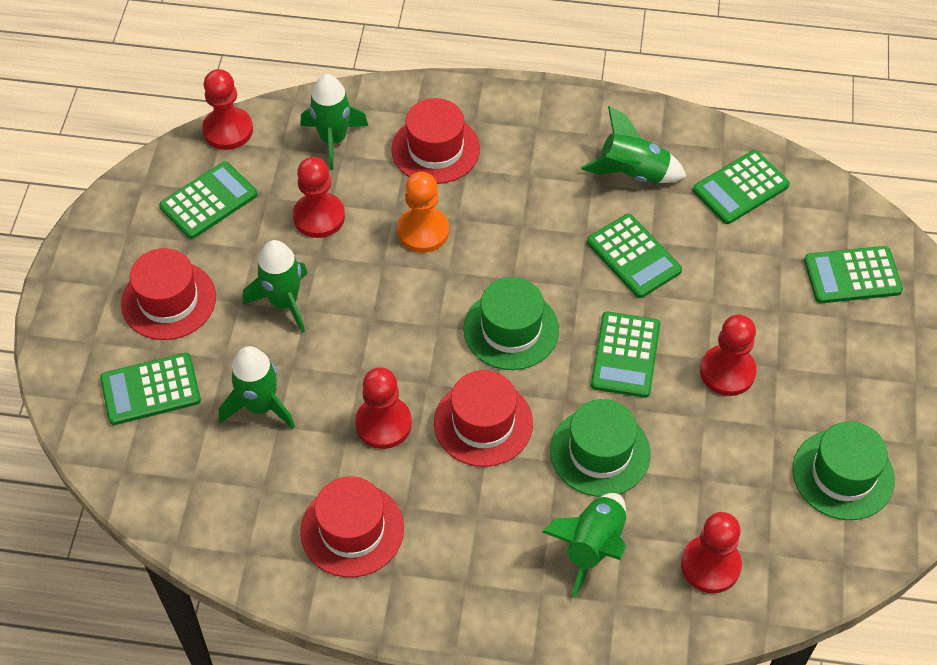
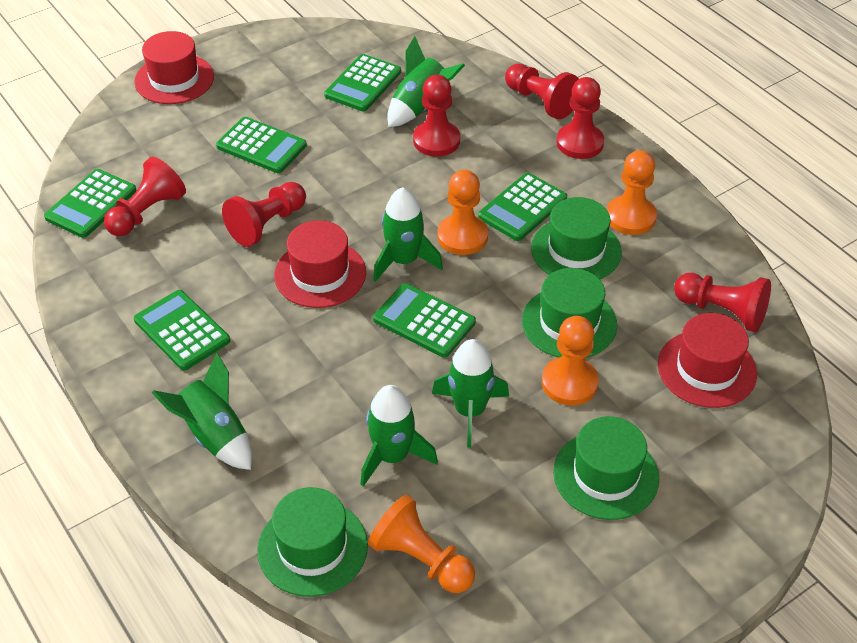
green hat: 3 -> 4
orange pawn: 1 -> 4
red hat: 4 -> 3
red pawn: 5 -> 6

